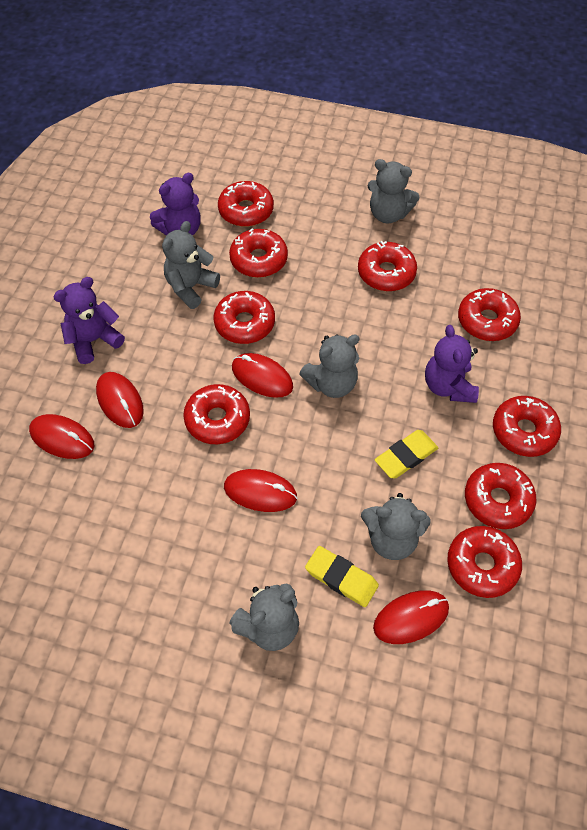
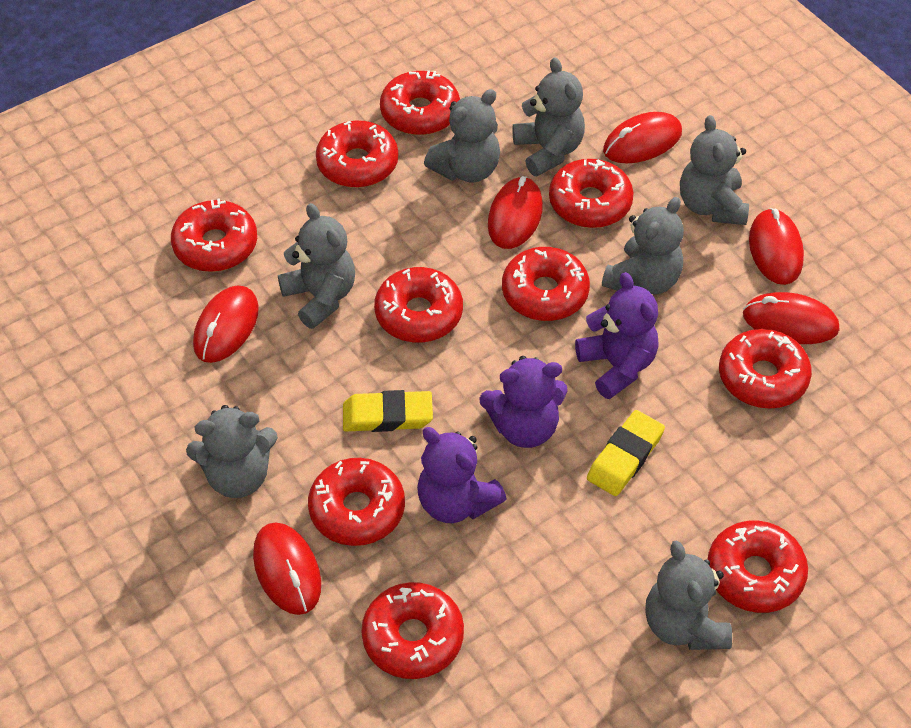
grey teddy bear: 5 -> 7
red donut: 9 -> 10
red mouse: 5 -> 6

